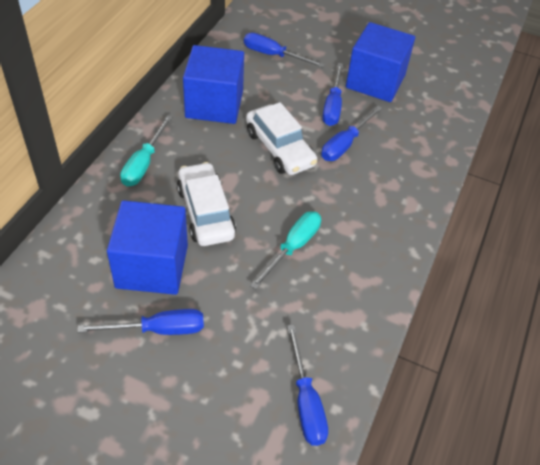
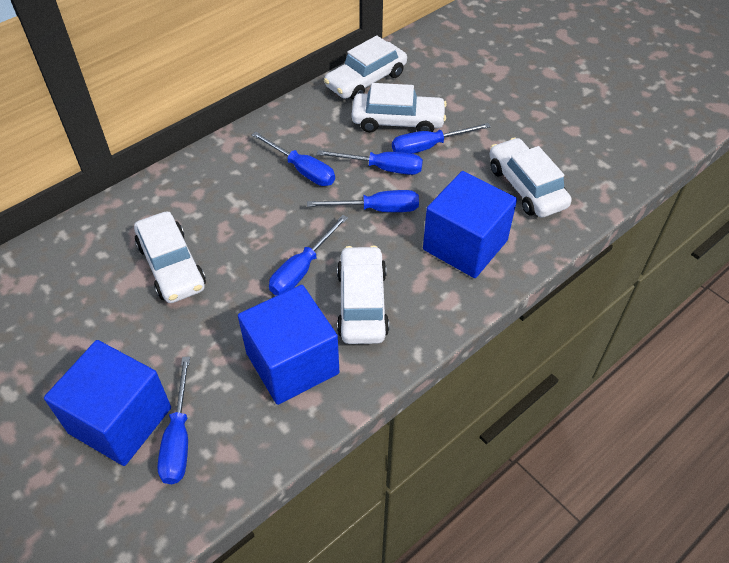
blue screwdriver: 5 -> 6
turquoise screwdriver: 2 -> 0
white car: 2 -> 5

